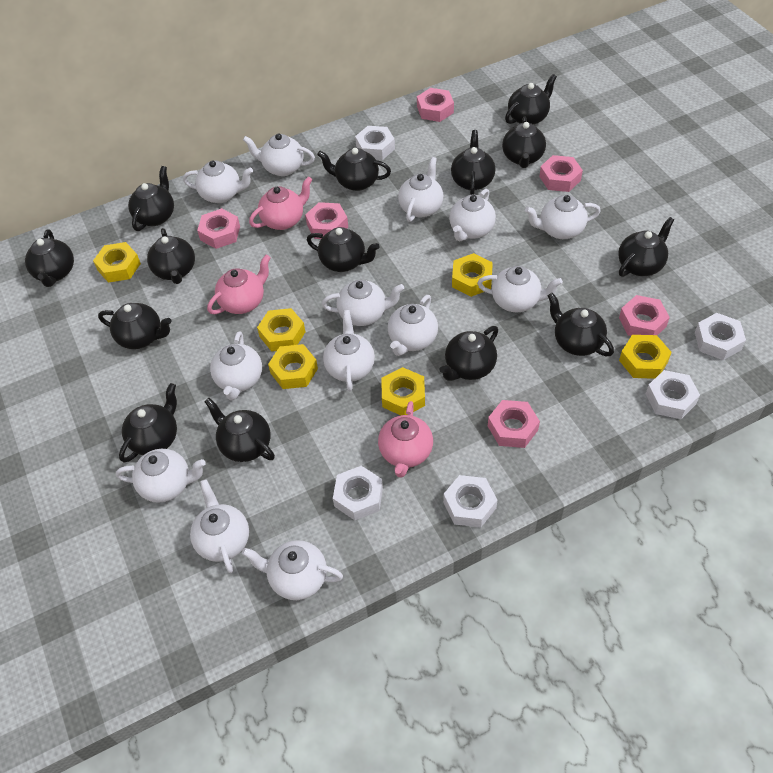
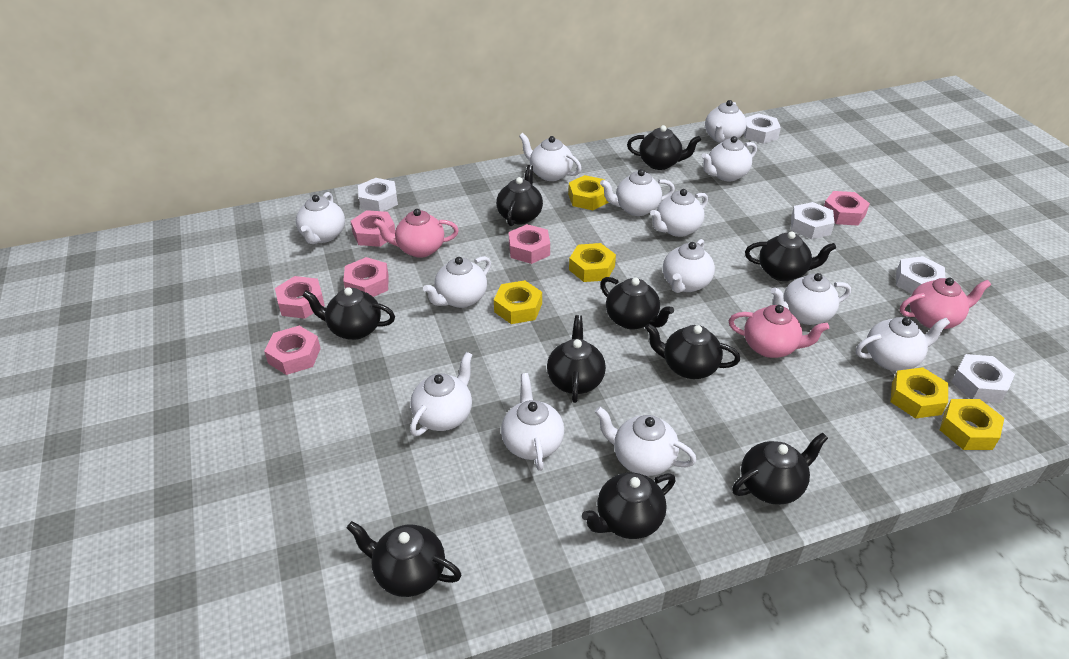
black teapot: 14 -> 10
yellow nut: 6 -> 5

